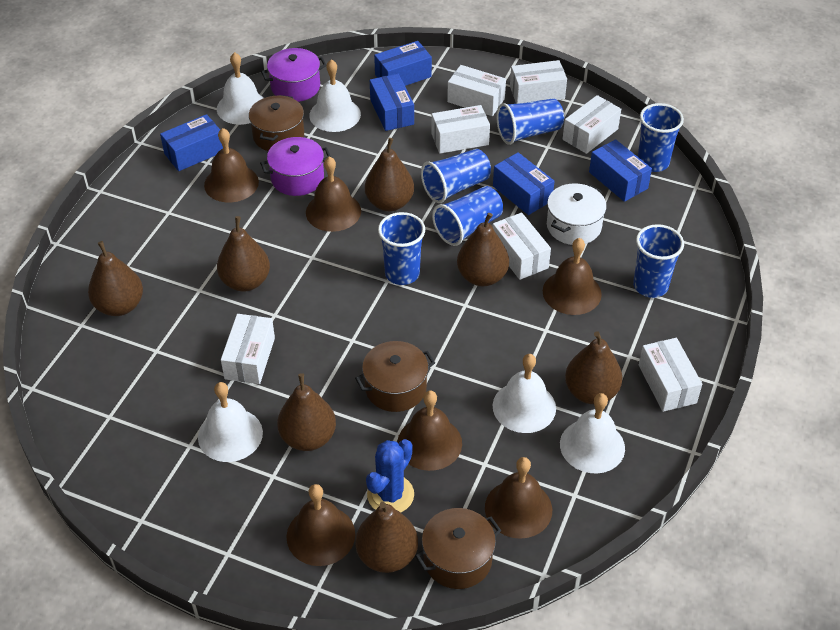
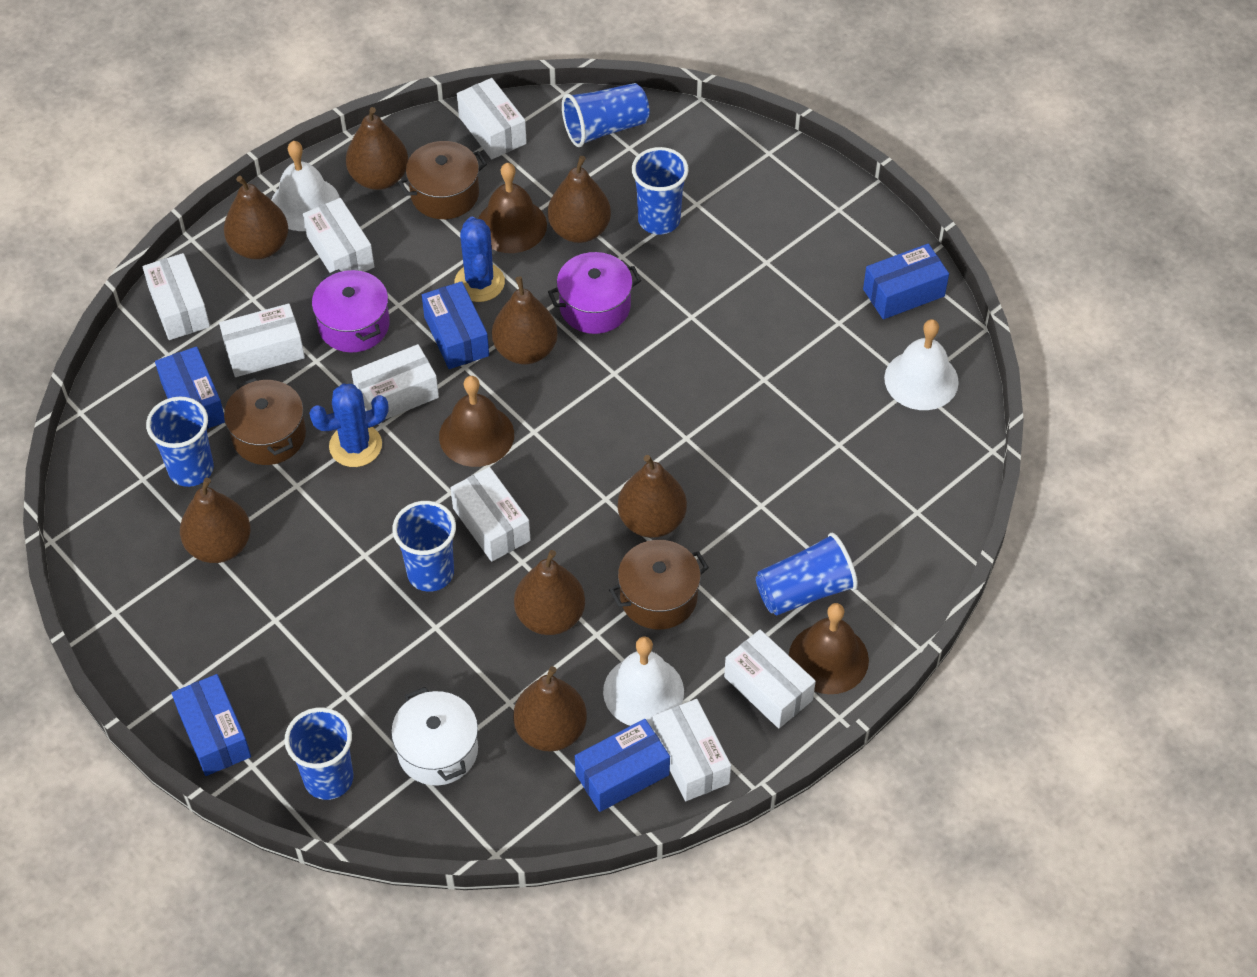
blue cactus: 1 -> 2
brown bell: 6 -> 3
brown pear: 7 -> 8
white bell: 5 -> 3
white box: 7 -> 8

